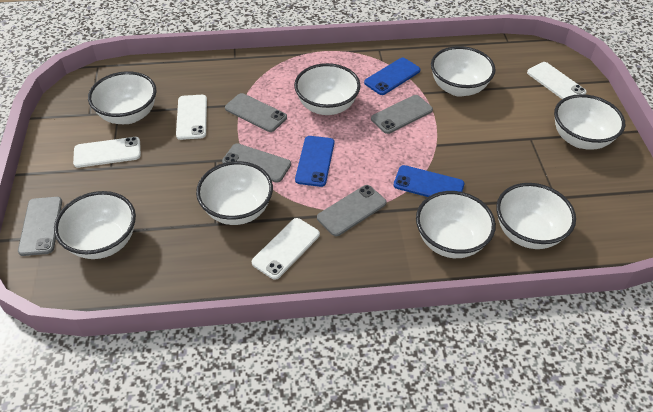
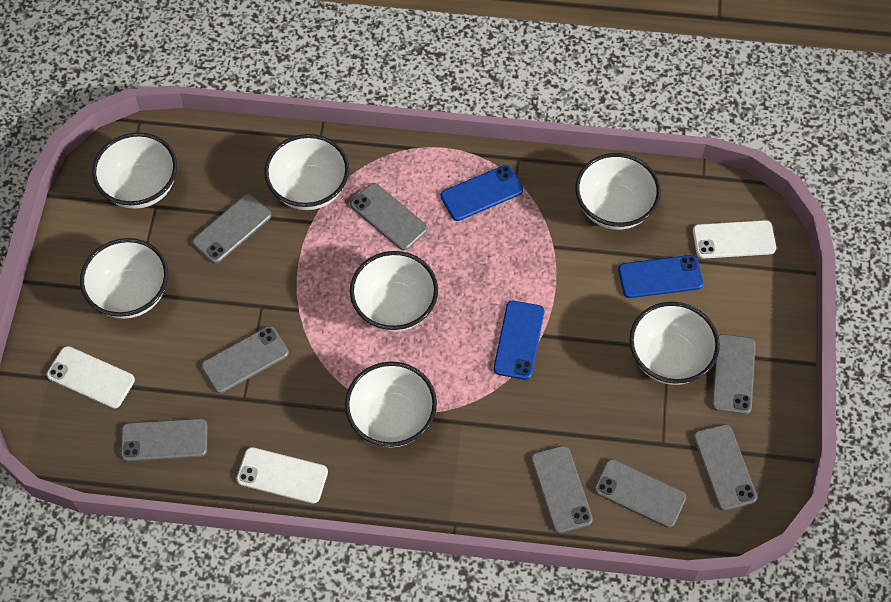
grey phone: 5 -> 8
white bowl: 8 -> 7
white phone: 4 -> 3

